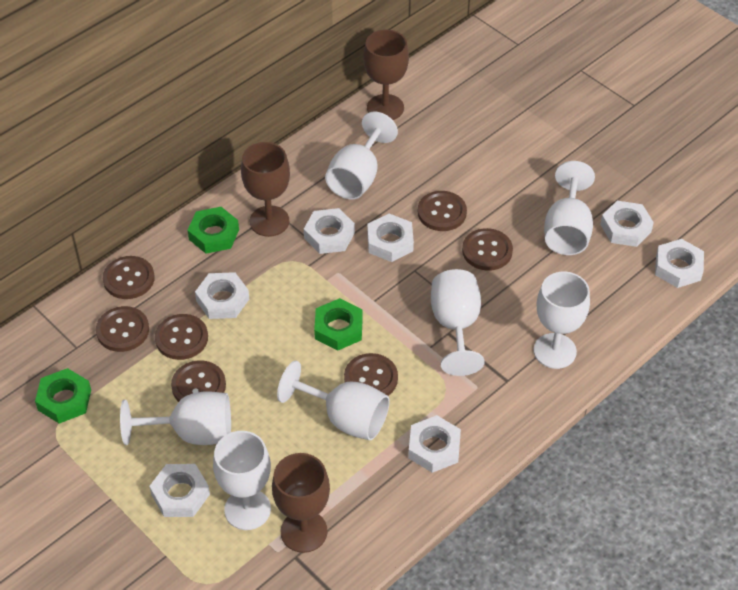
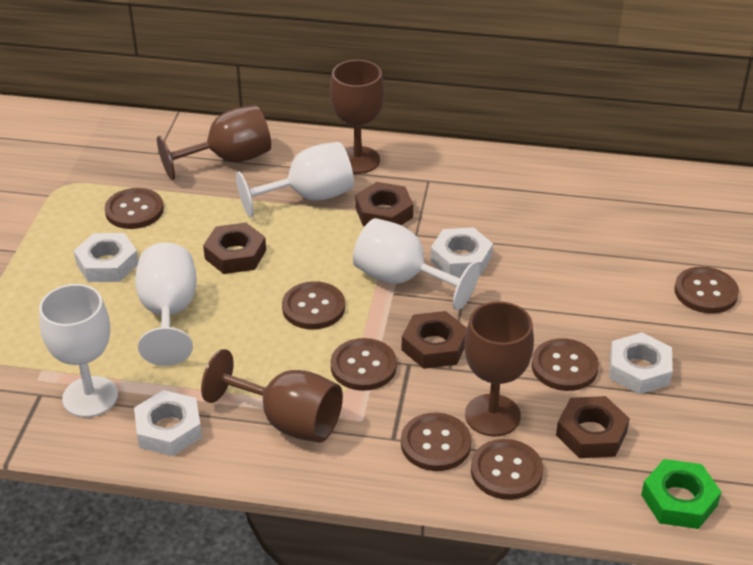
brown goblet: 3 -> 4
brown nut: 0 -> 4
green nut: 3 -> 1
white goblet: 7 -> 4
white nut: 7 -> 4

